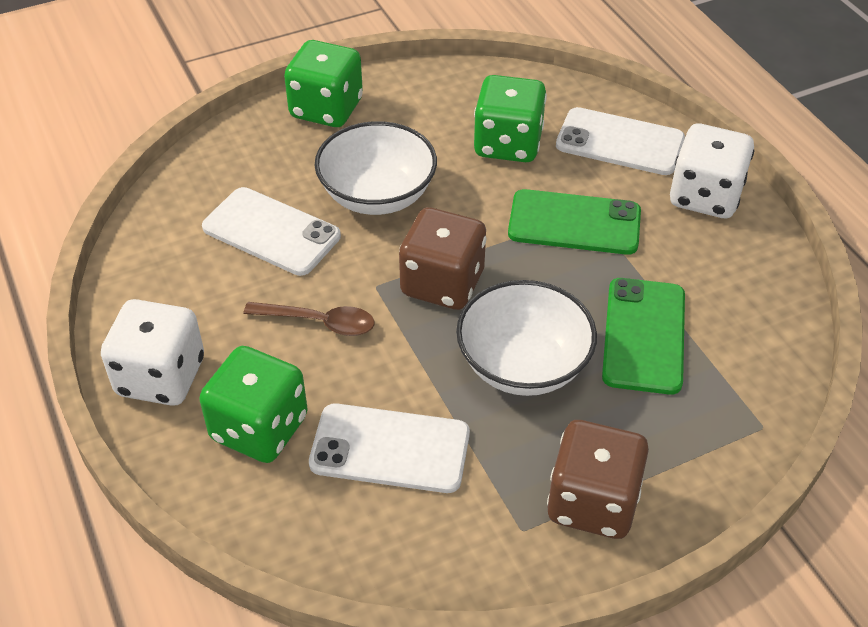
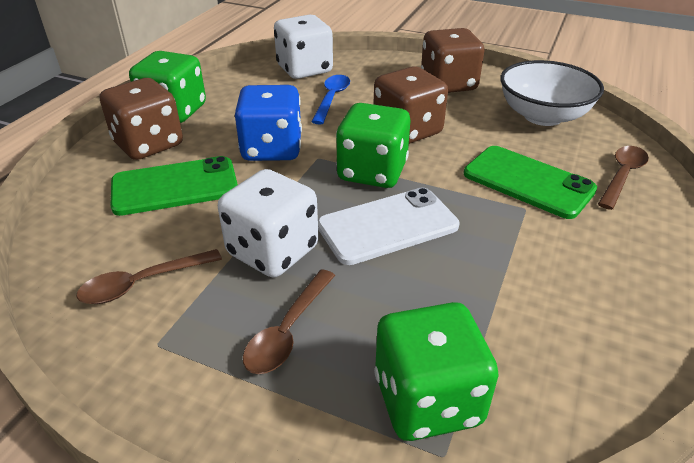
blue dice: 0 -> 1
blue spoon: 0 -> 1
brown dice: 2 -> 3
brown spoon: 1 -> 3
white bowl: 2 -> 1
white phone: 3 -> 1

